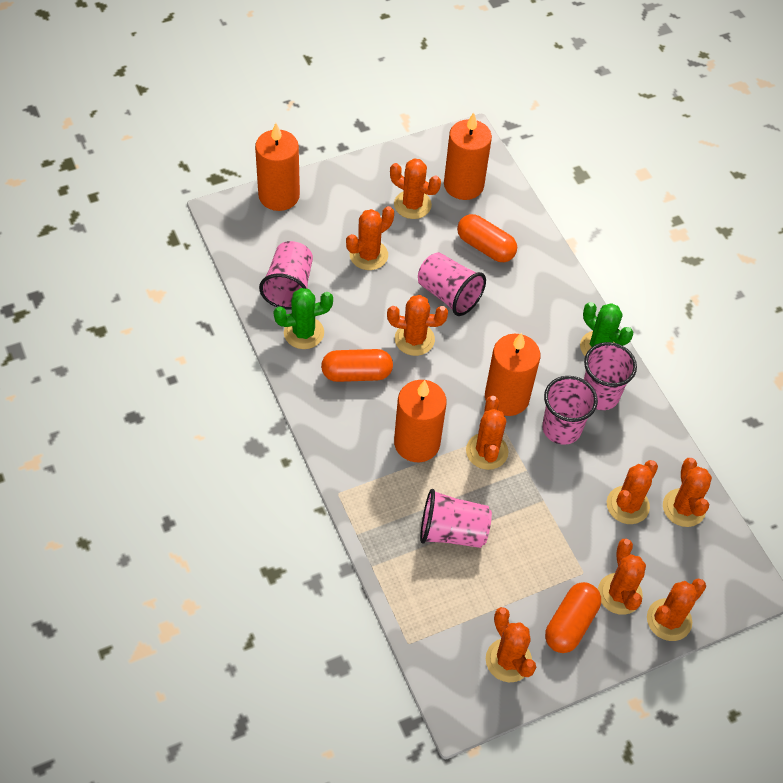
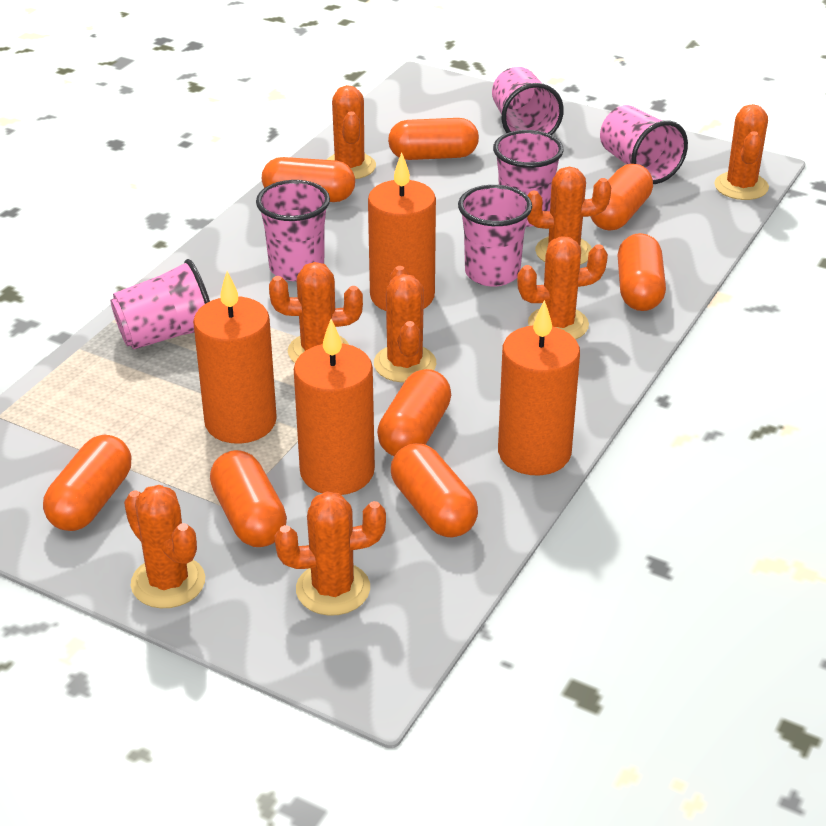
green cactus: 2 -> 0
orange cactus: 9 -> 8
orange capsule: 3 -> 8
pink cup: 5 -> 6

